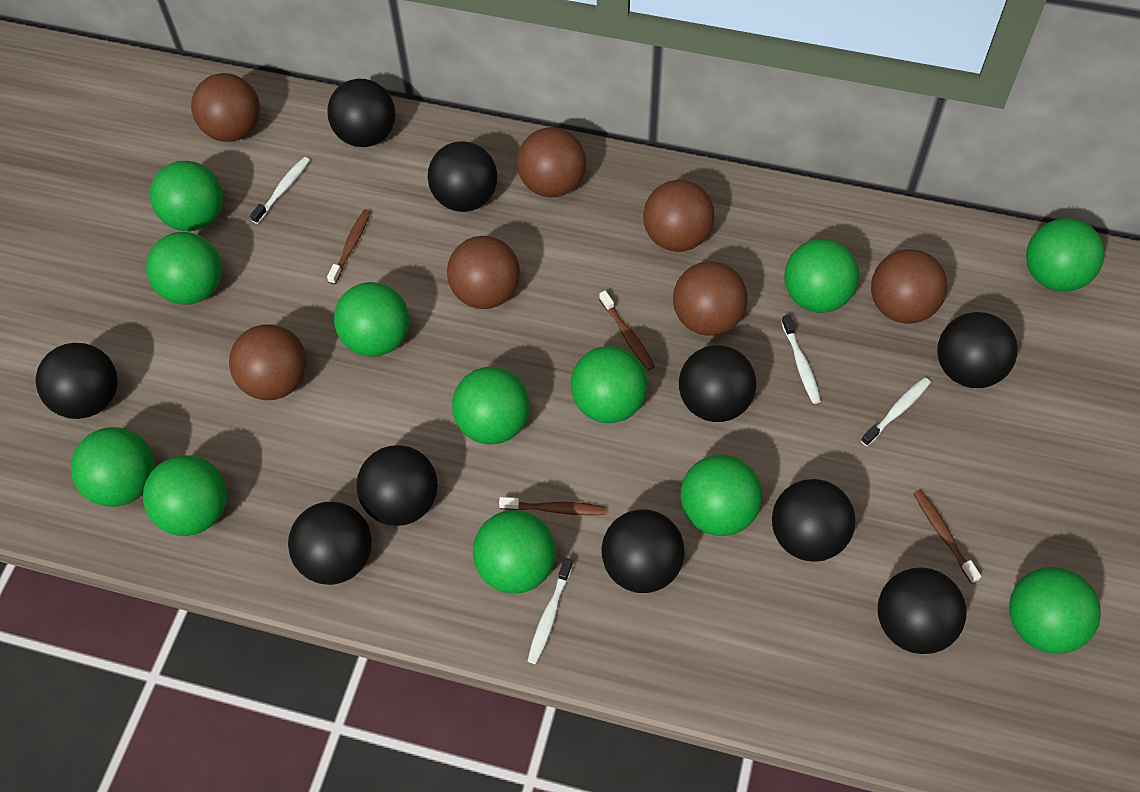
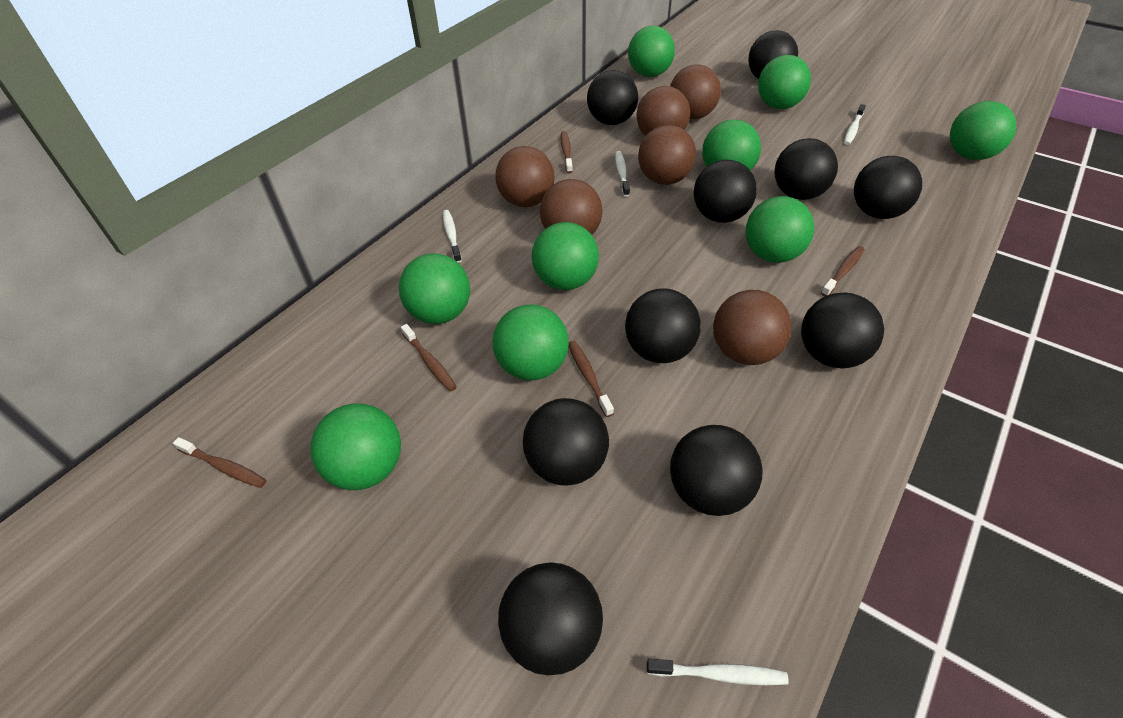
brown ball: 7 -> 6
brown toothbrush: 4 -> 5
green ball: 12 -> 9

